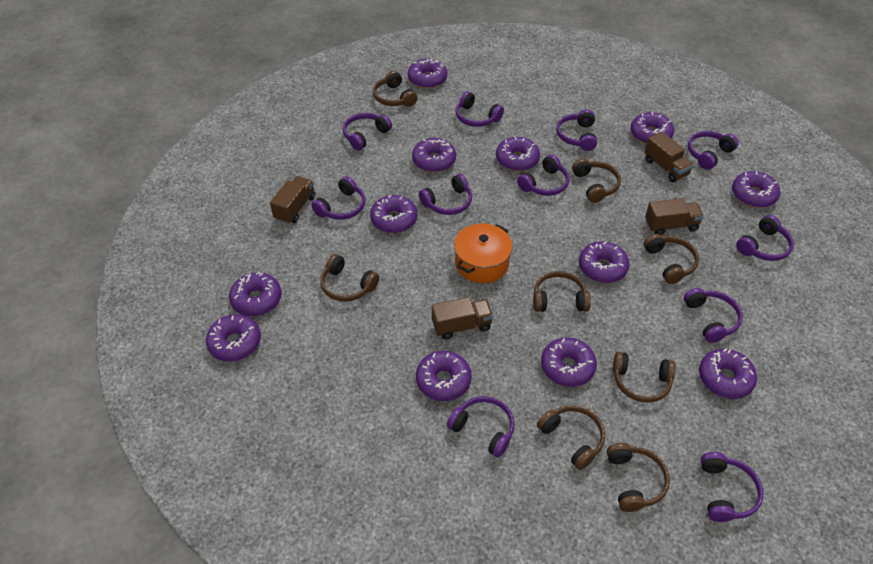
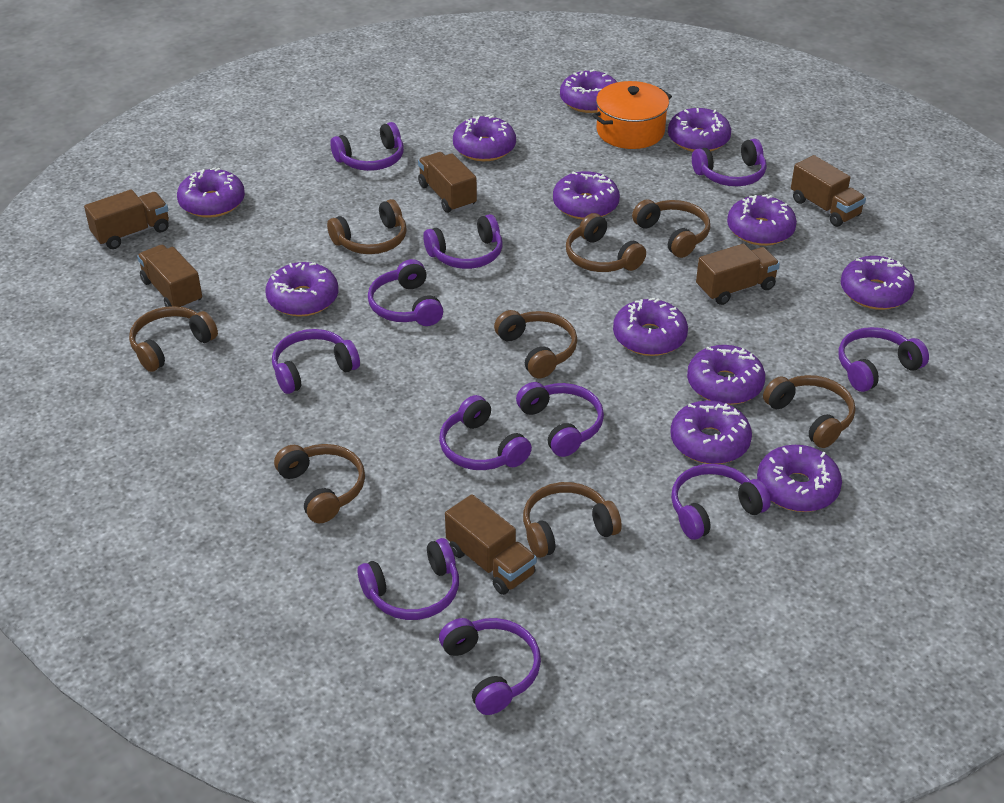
brown truck: 4 -> 6

